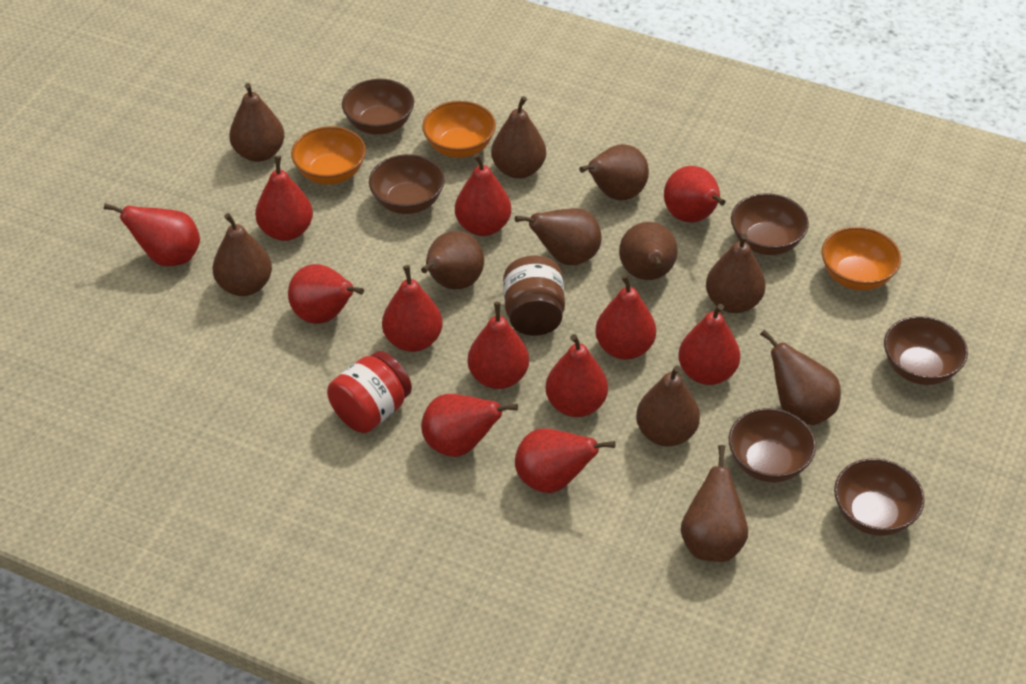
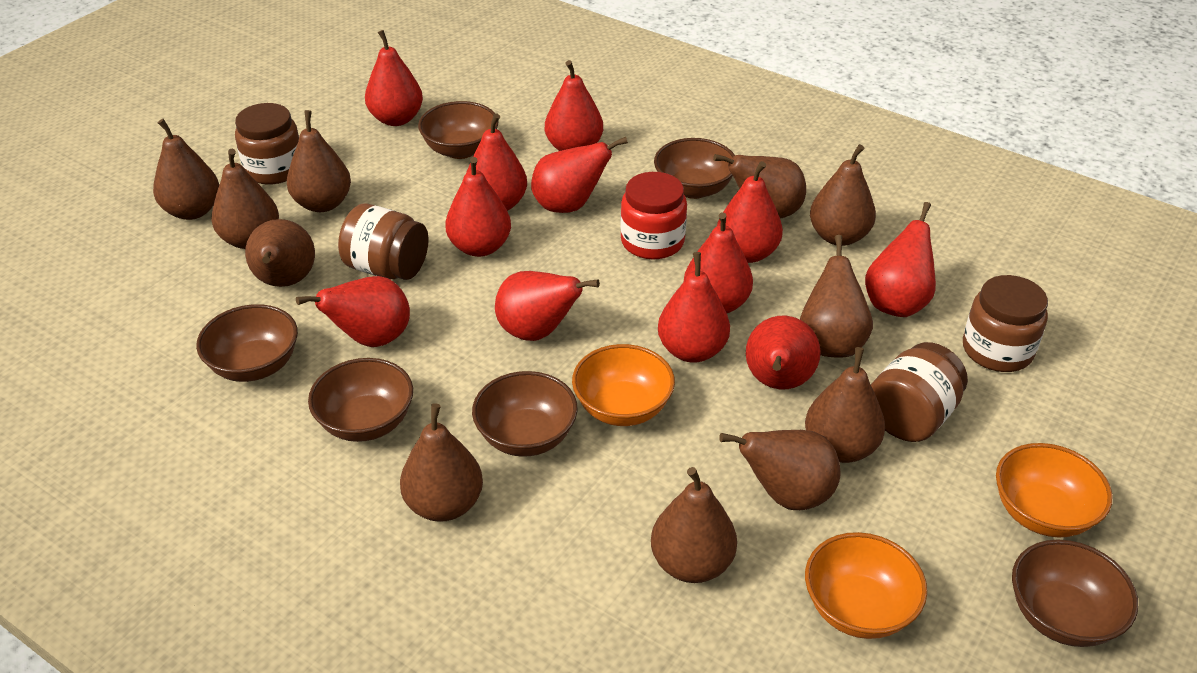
brown jar: 1 -> 4

